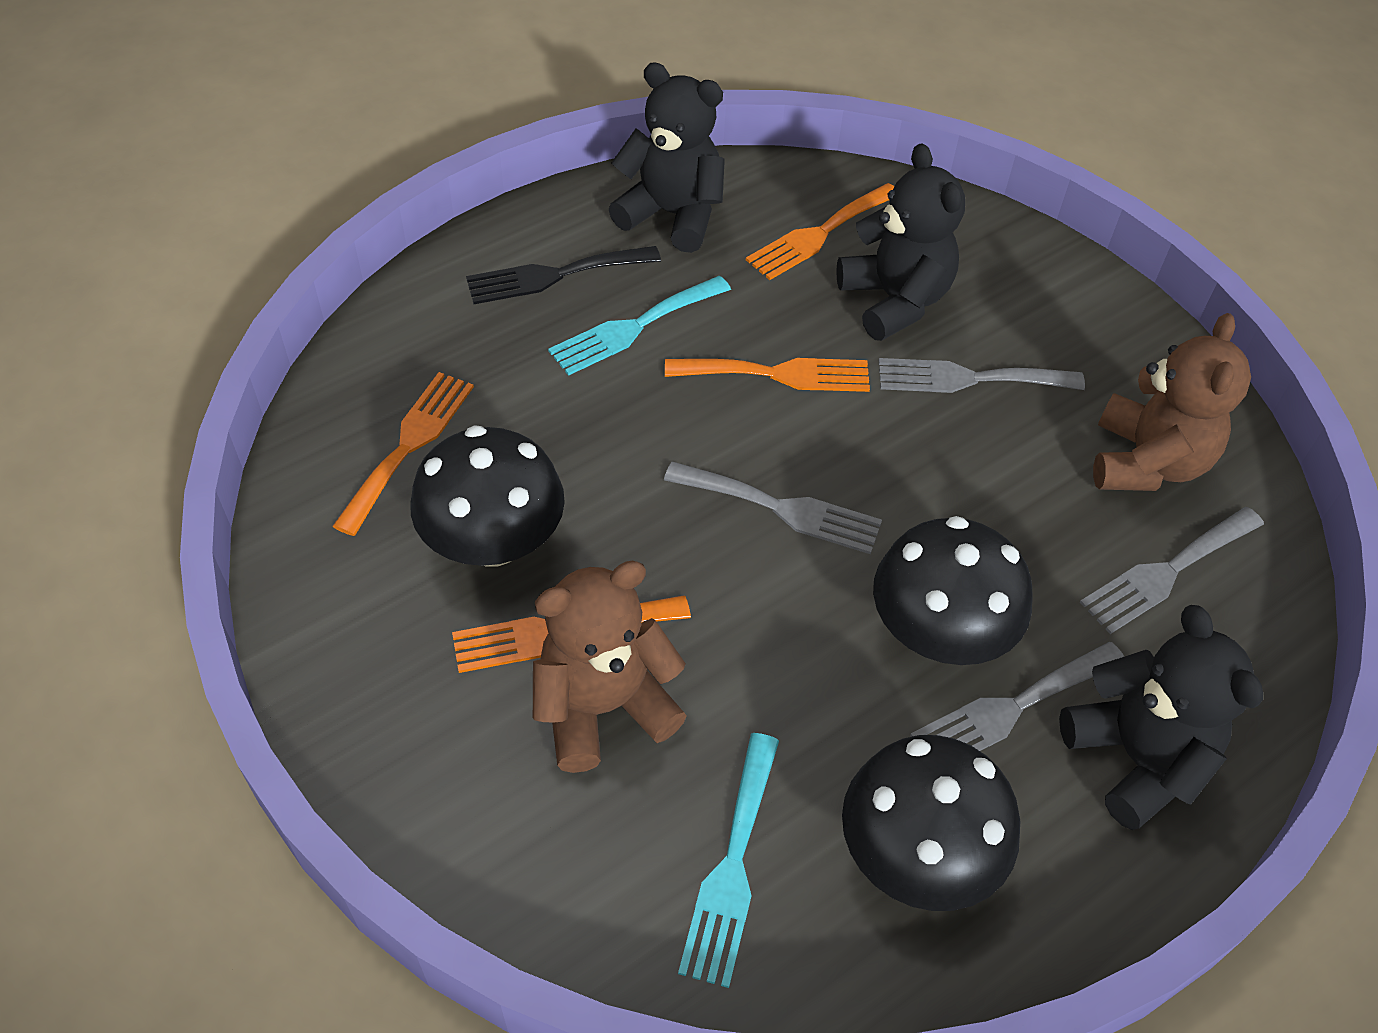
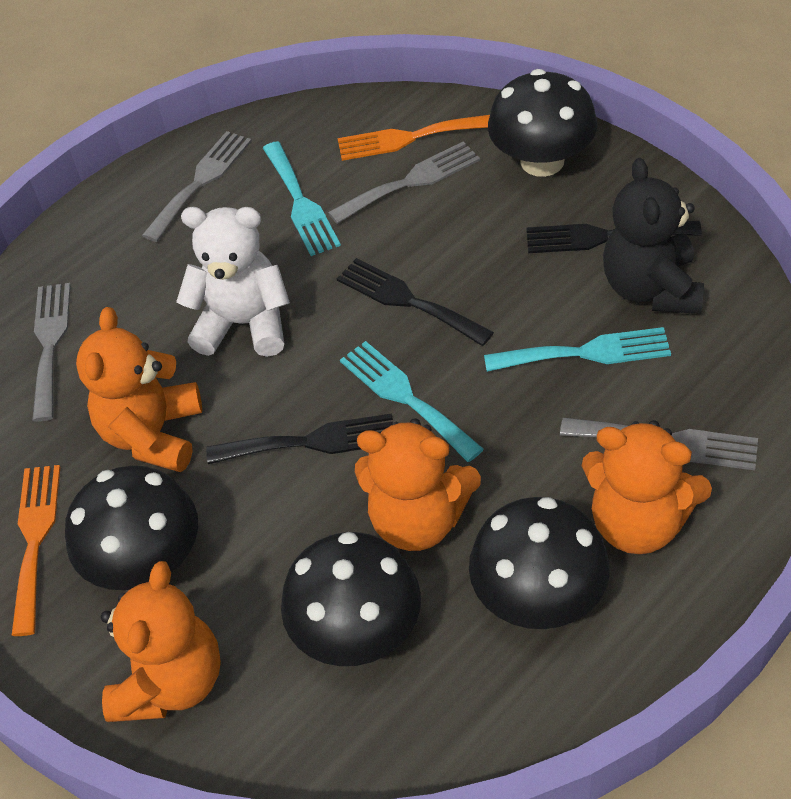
black fork: 1 -> 3
black mushroom: 3 -> 4
black teddy bear: 3 -> 1
brown teddy bear: 2 -> 0
orange fork: 4 -> 2
orange teddy bear: 0 -> 4
turquoise fork: 2 -> 3
white teddy bear: 0 -> 1

